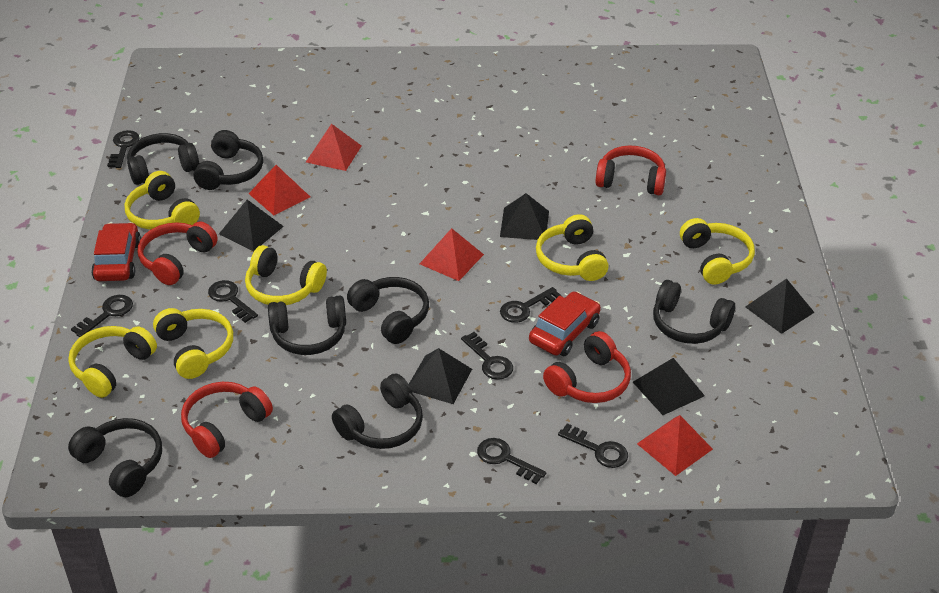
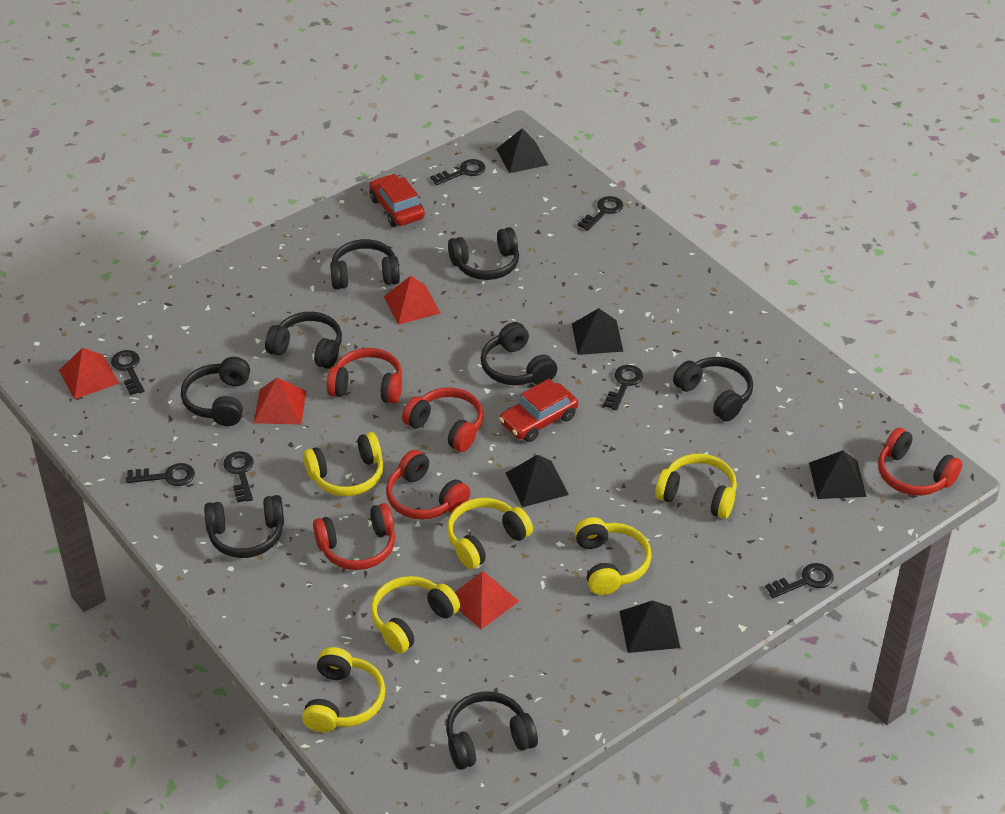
black headphones: 7 -> 8
red headphones: 4 -> 5

